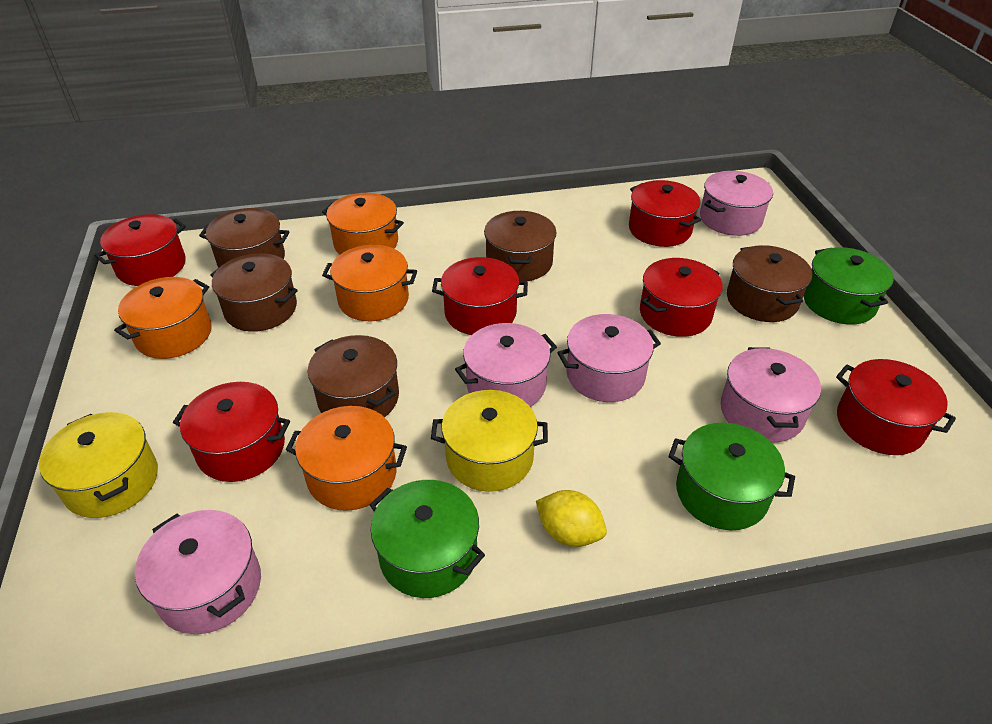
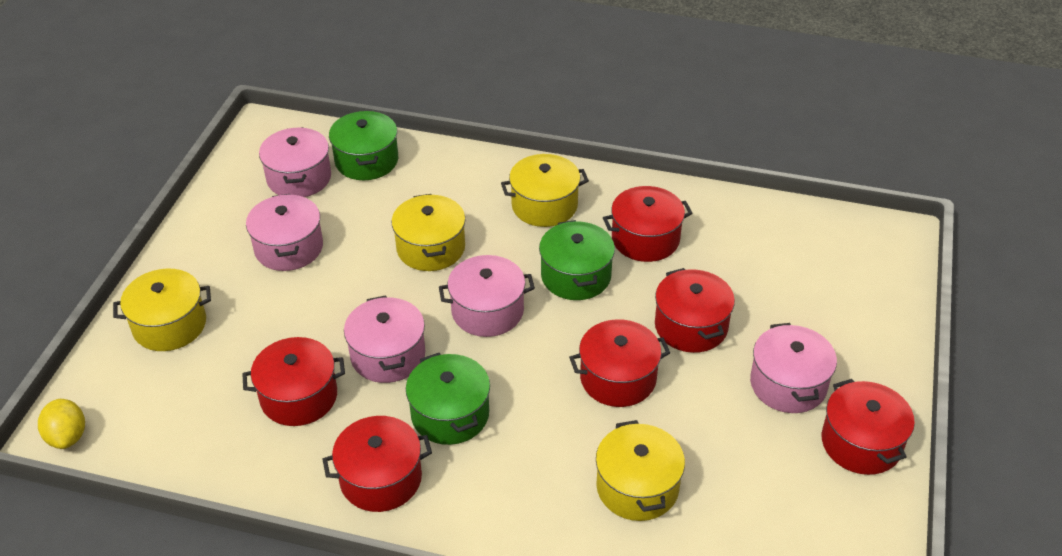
brown pot: 5 -> 0
orange pot: 4 -> 0
yellow pot: 2 -> 4

